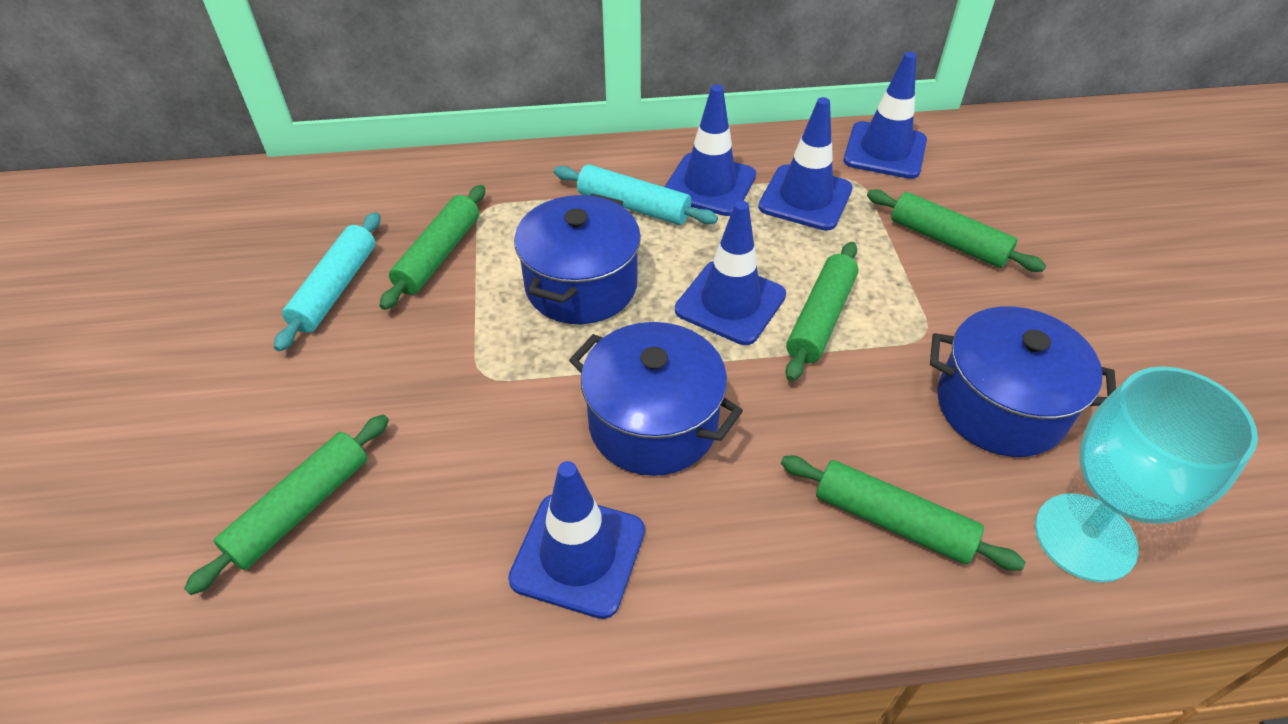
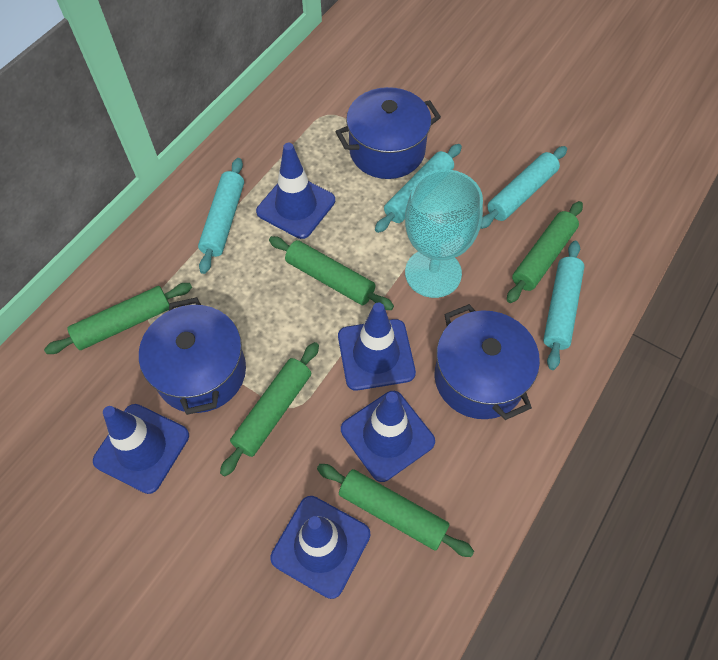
turquoise rolling pin: 2 -> 4

